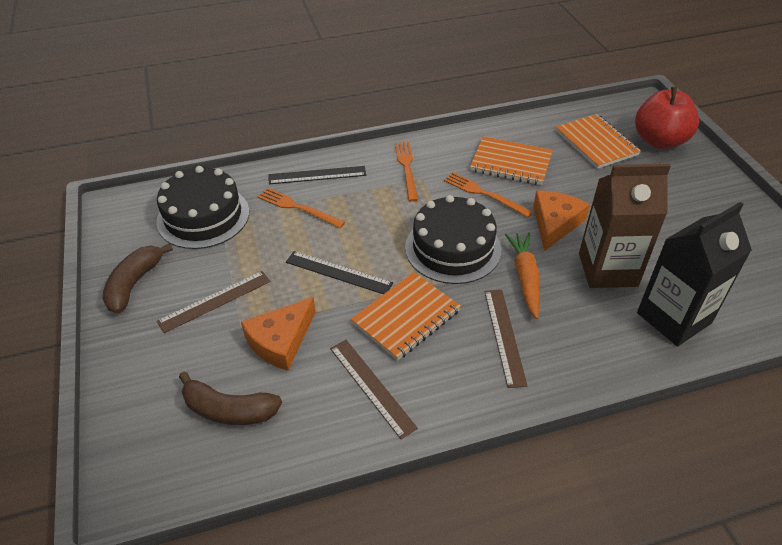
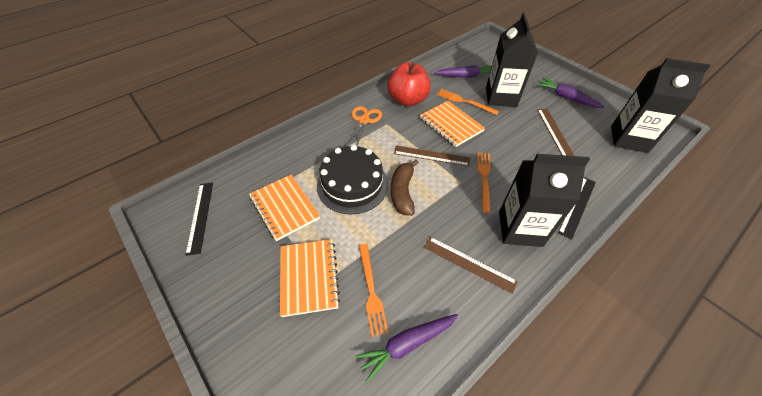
black cake: 2 -> 1
black carton: 1 -> 3
brown banana: 2 -> 1
brown carton: 1 -> 0
orange carrot: 1 -> 0
orange cheese: 2 -> 0
orange scissors: 0 -> 1
purple carrot: 0 -> 3

